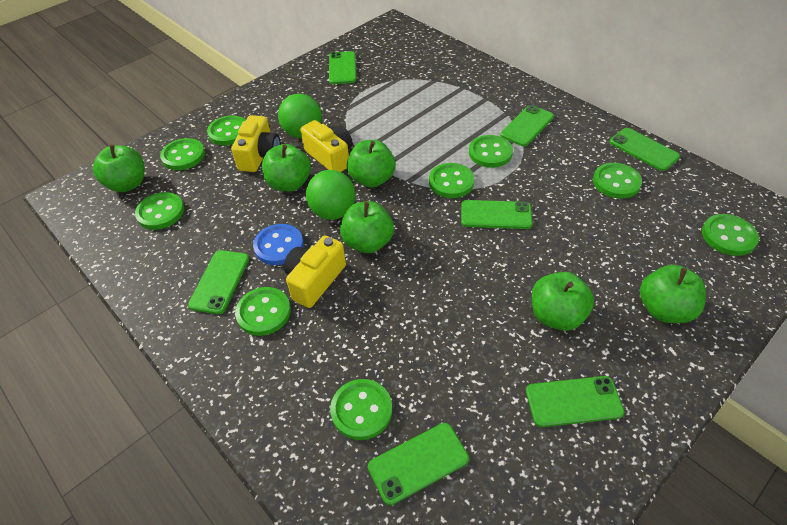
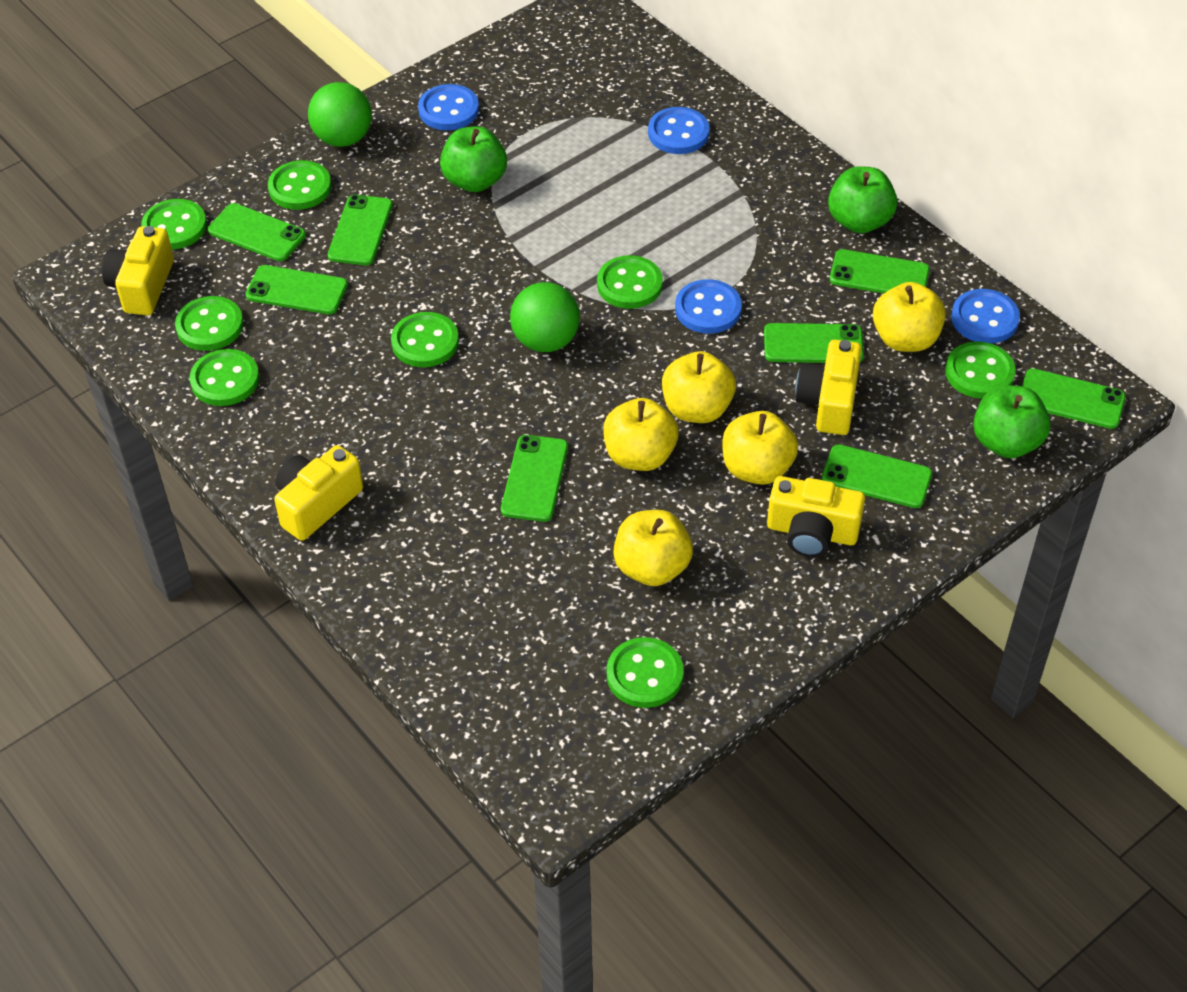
blue button: 1 -> 4
green apple: 6 -> 3
green button: 9 -> 8
green phone: 7 -> 8
yellow apple: 0 -> 5
yellow camera: 3 -> 4

